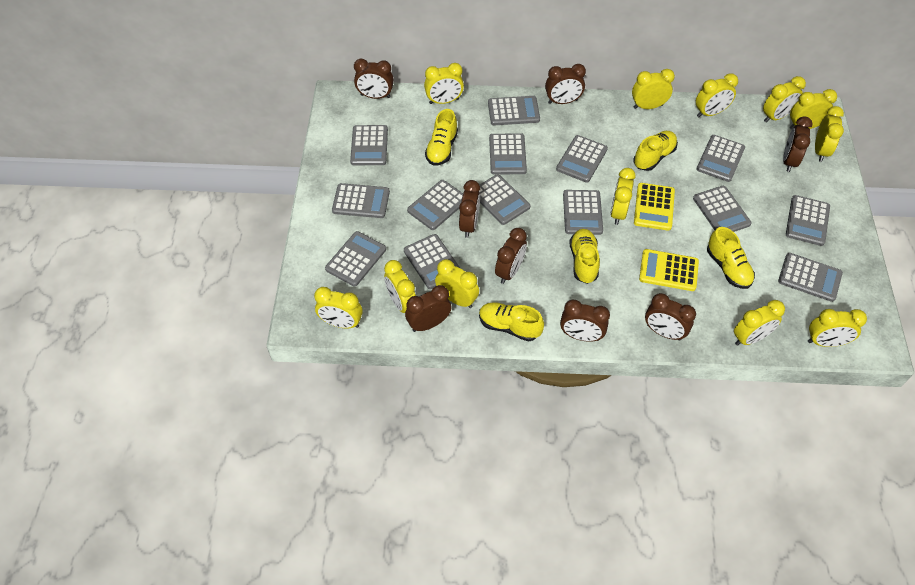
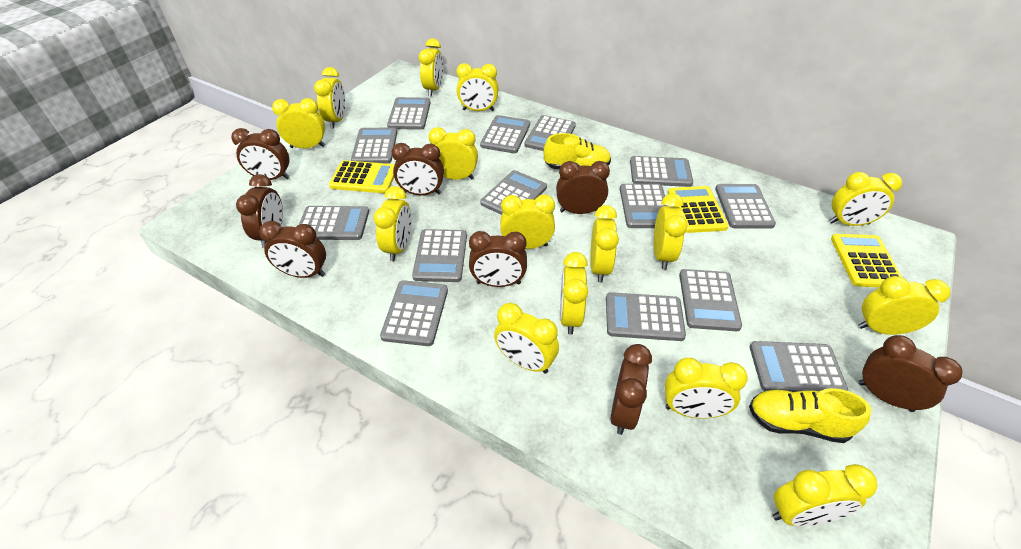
yellow calculator: 2 -> 3
yellow clock: 12 -> 15
yellow shoe: 5 -> 2

